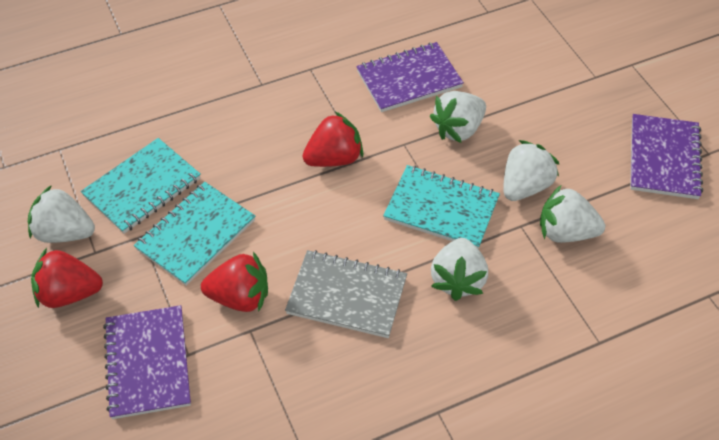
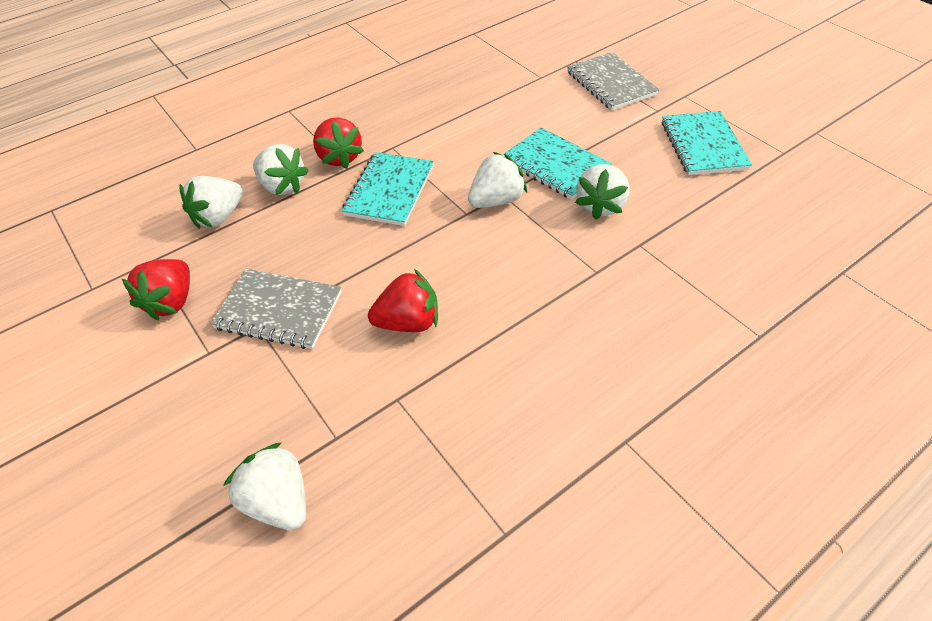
grey notebook: 1 -> 2
purple notebook: 3 -> 0

